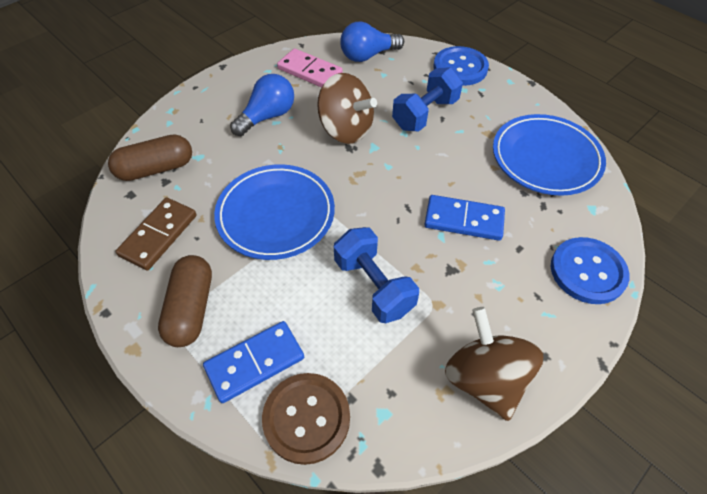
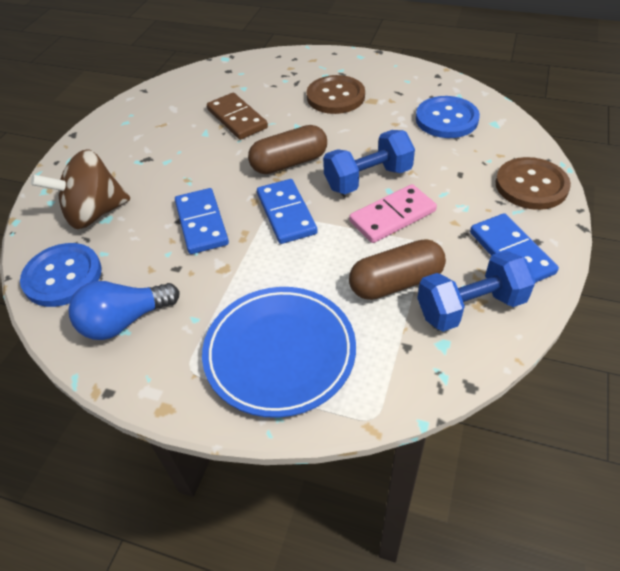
blue domino: 2 -> 3
blue light bulb: 2 -> 1
blue plate: 2 -> 1
brown button: 1 -> 2
brown spinning top: 2 -> 1

